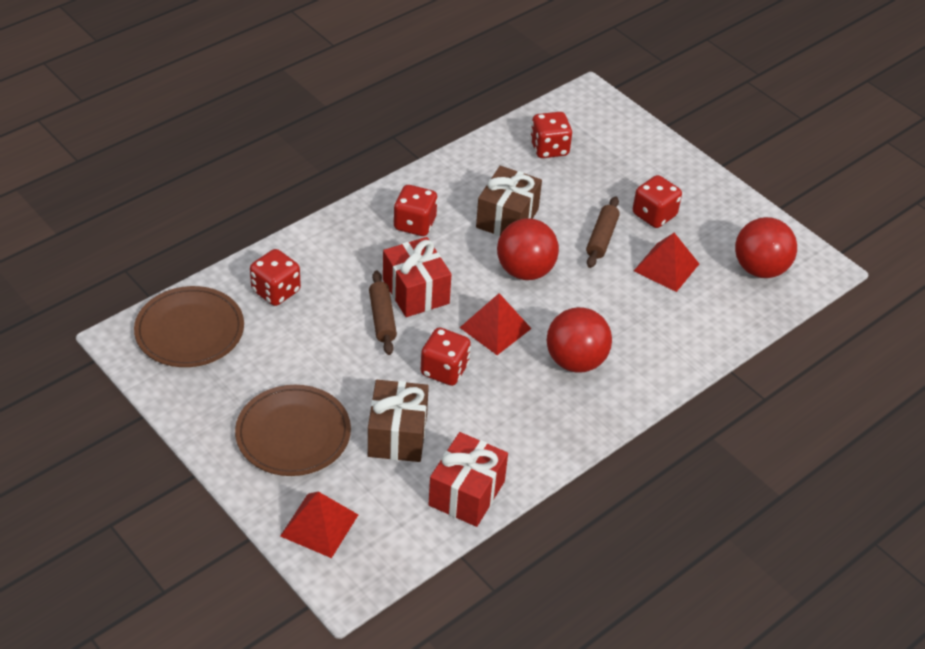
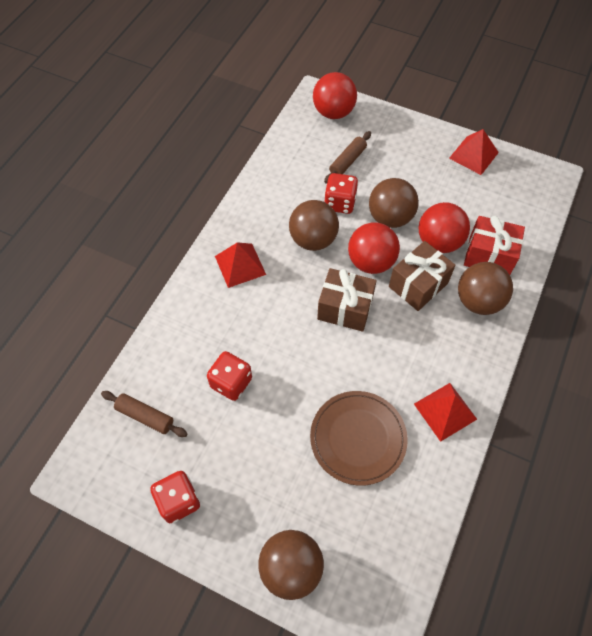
brown ball: 0 -> 4
brown plate: 2 -> 1
red dice: 5 -> 3
red gift: 2 -> 1

